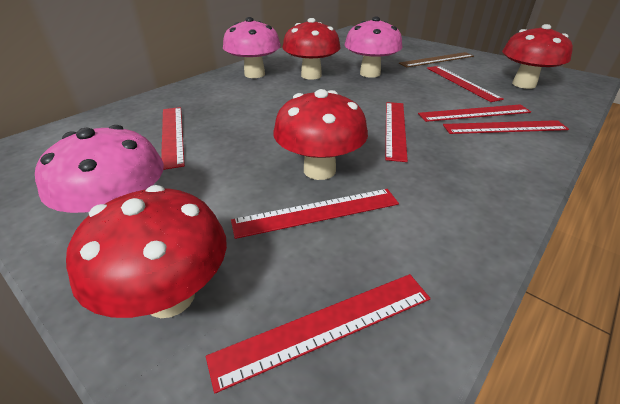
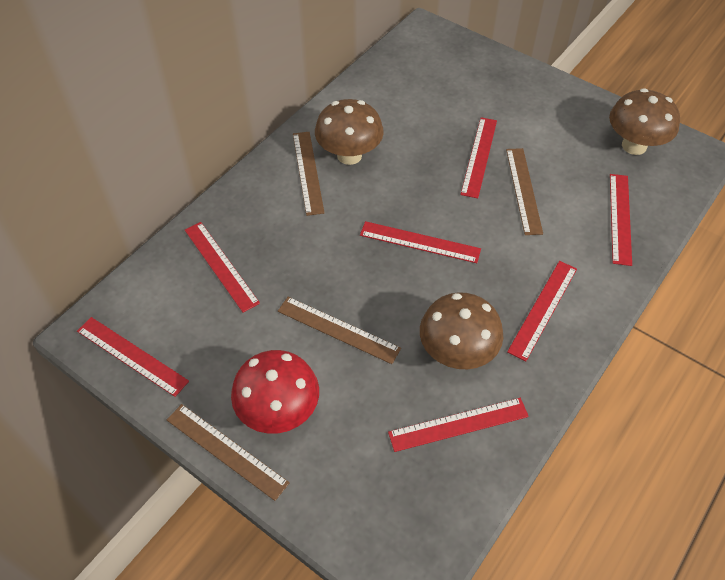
brown mushroom: 0 -> 3
brown ruler: 1 -> 4
pink mushroom: 3 -> 0
red mushroom: 4 -> 1

